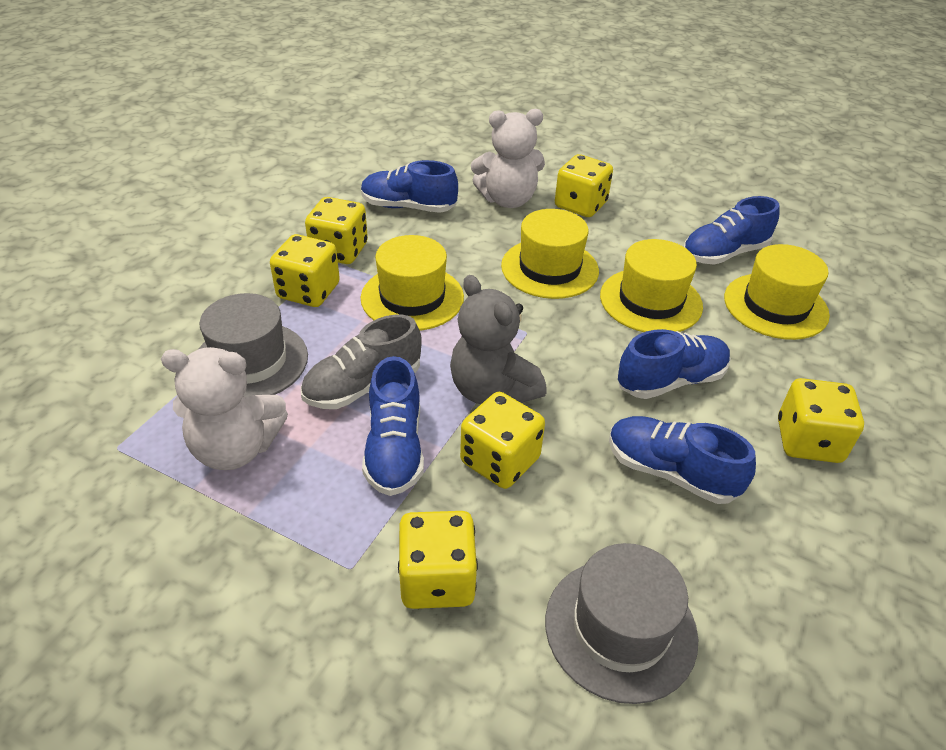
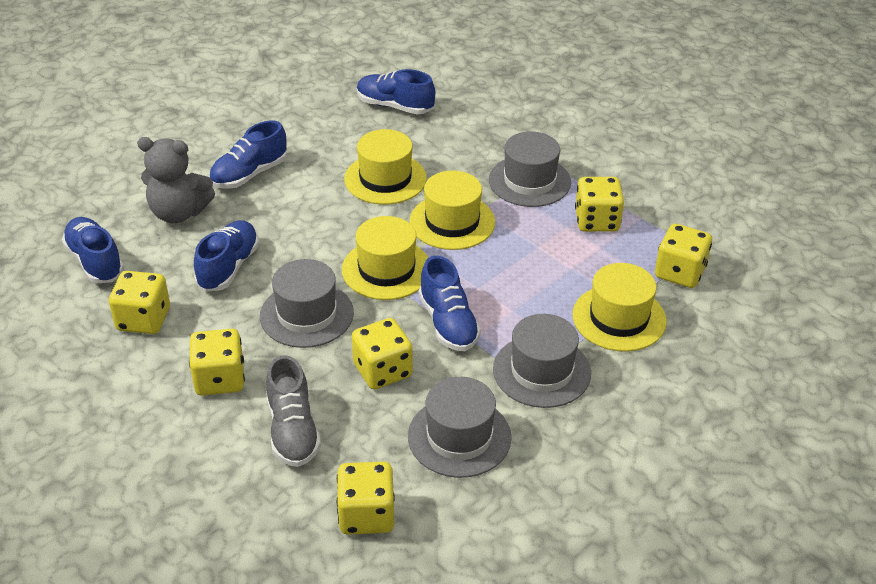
grey hat: 2 -> 4
white teddy bear: 2 -> 0

